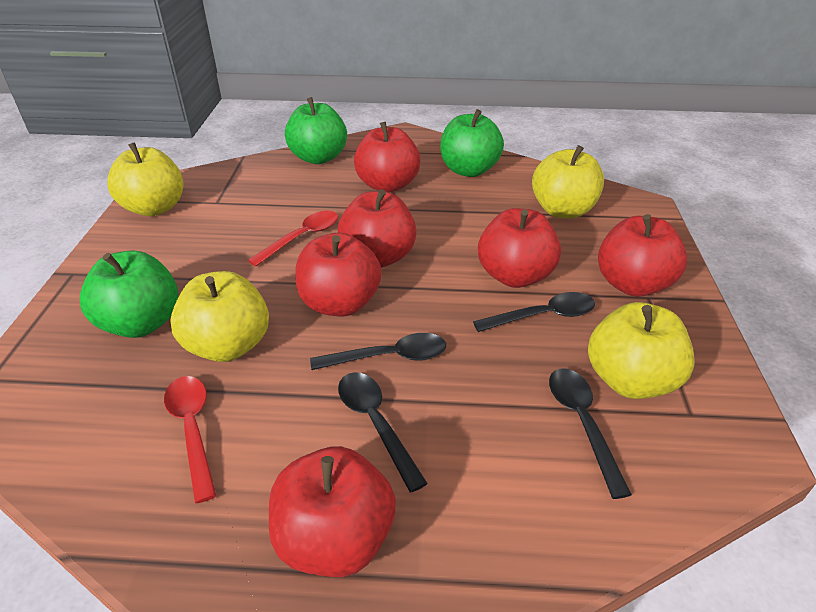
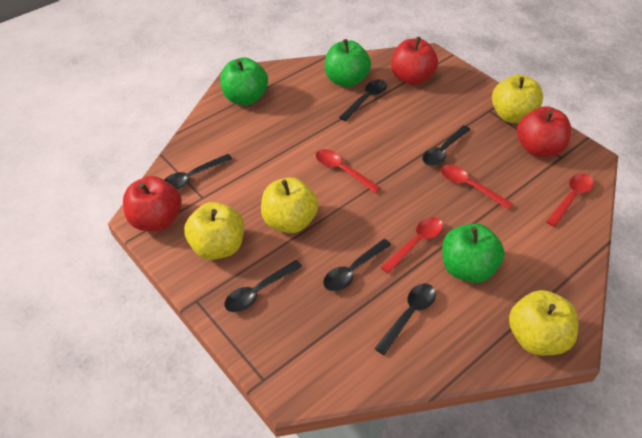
black spoon: 4 -> 6
red apple: 6 -> 3
red spoon: 2 -> 4

